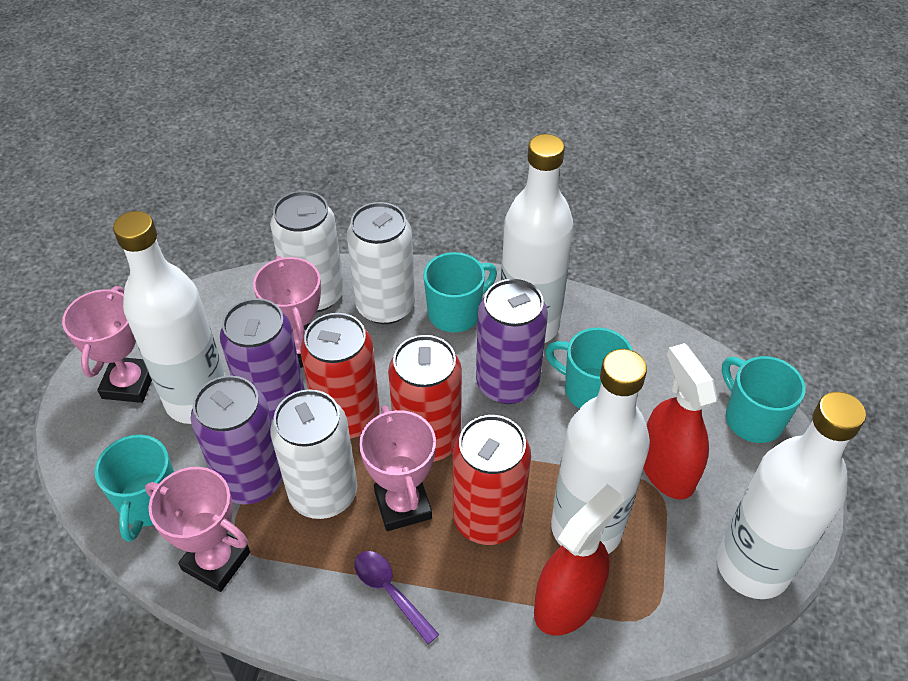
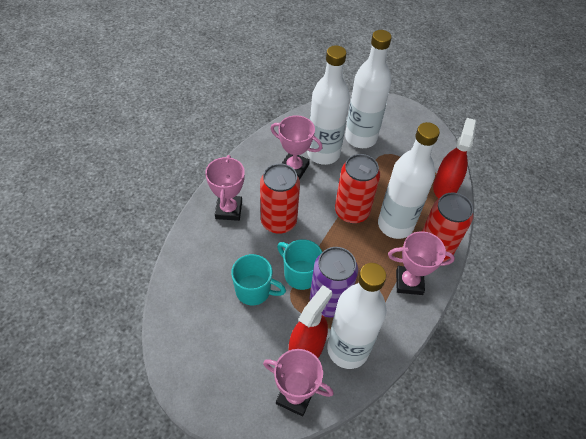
purple can: 3 -> 1
purple spoon: 1 -> 0
turquoise mug: 4 -> 2
white can: 3 -> 0

